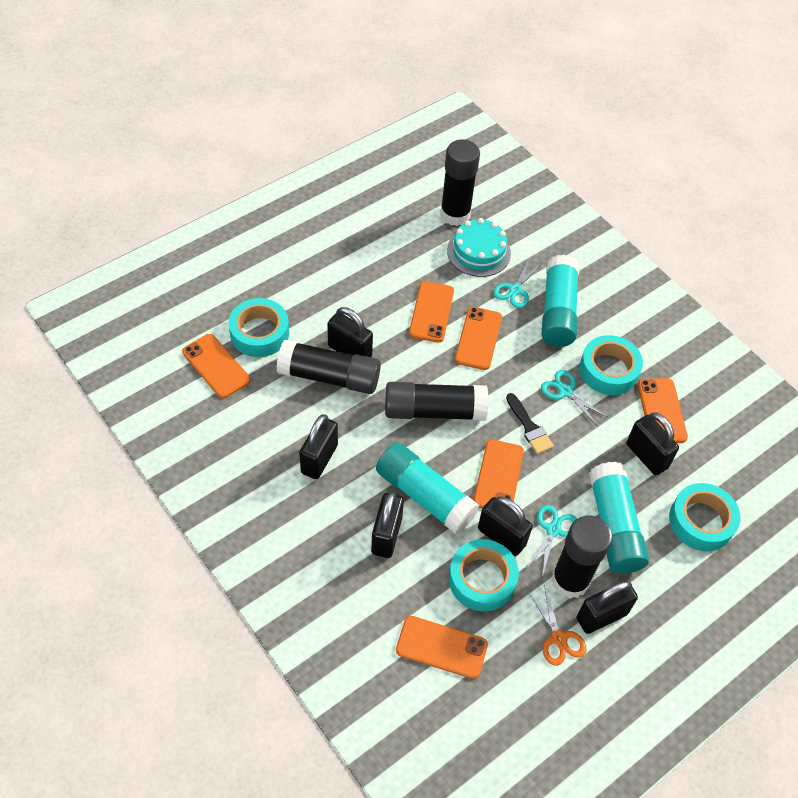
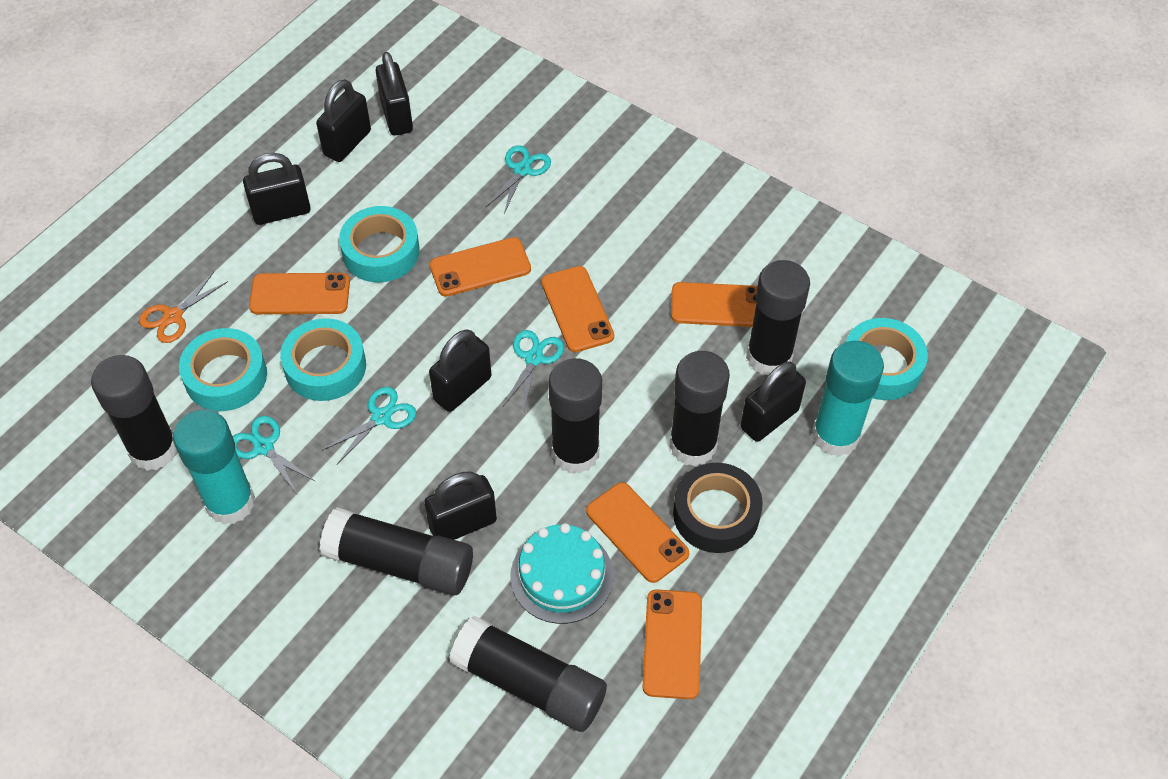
black brush: 1 -> 0
black glue stick: 4 -> 6
black tape: 0 -> 1
turquoise glue stick: 3 -> 2
turquoise scissors: 3 -> 4

